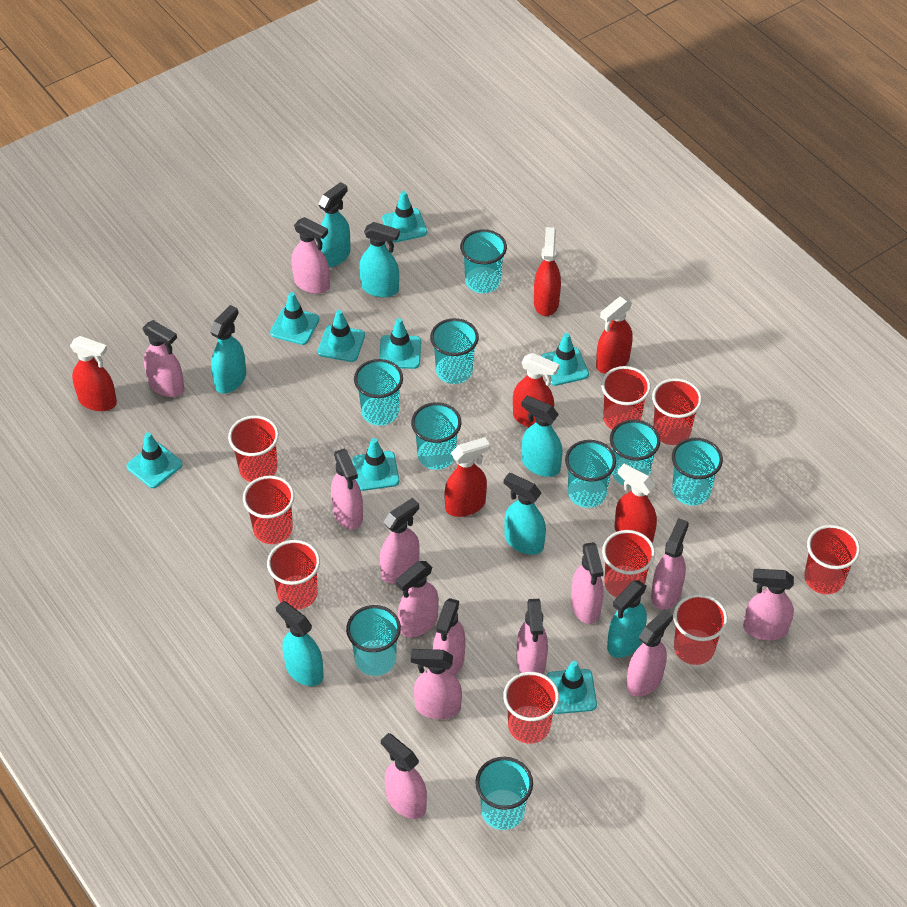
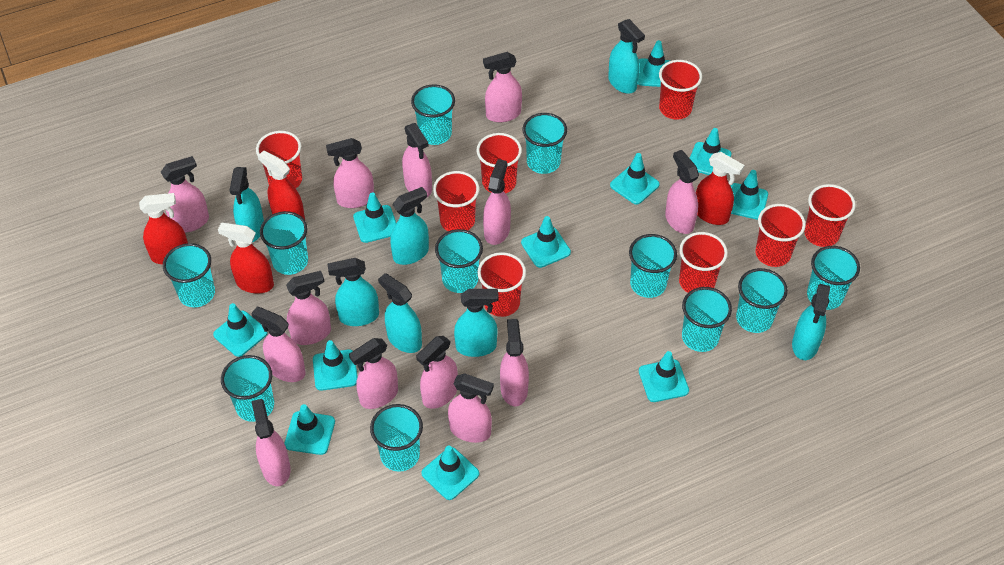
red cup: 9 -> 8
red spray bottle: 6 -> 4
turquoise cup: 9 -> 11
turquoise traffic cone: 8 -> 11

